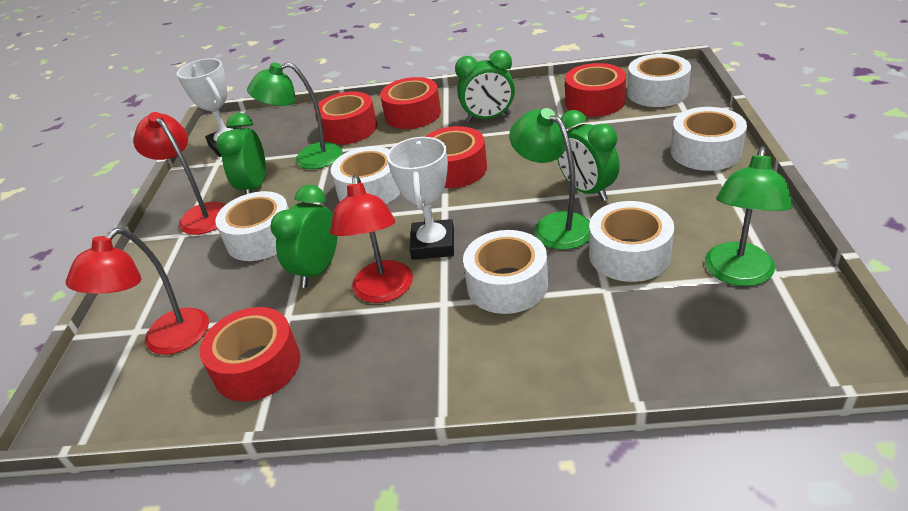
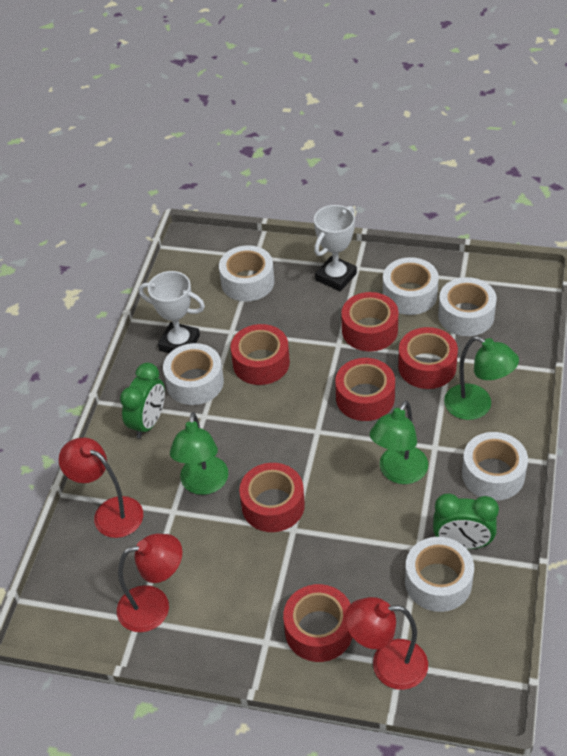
green clock: 4 -> 2
red tape: 5 -> 6

